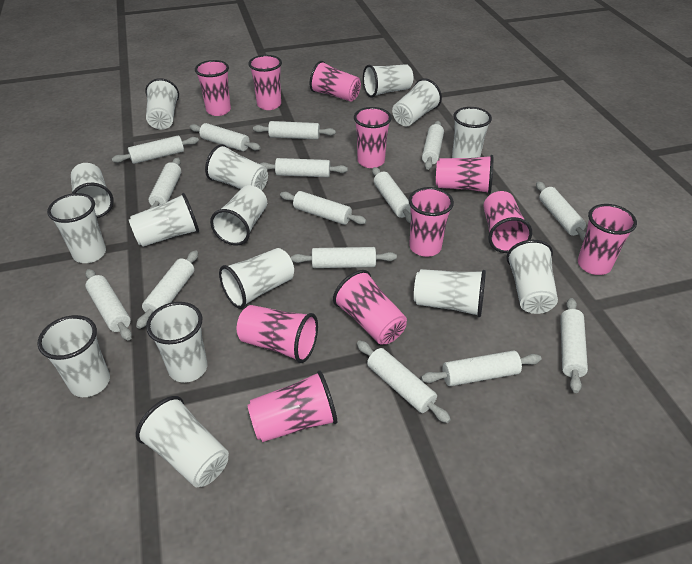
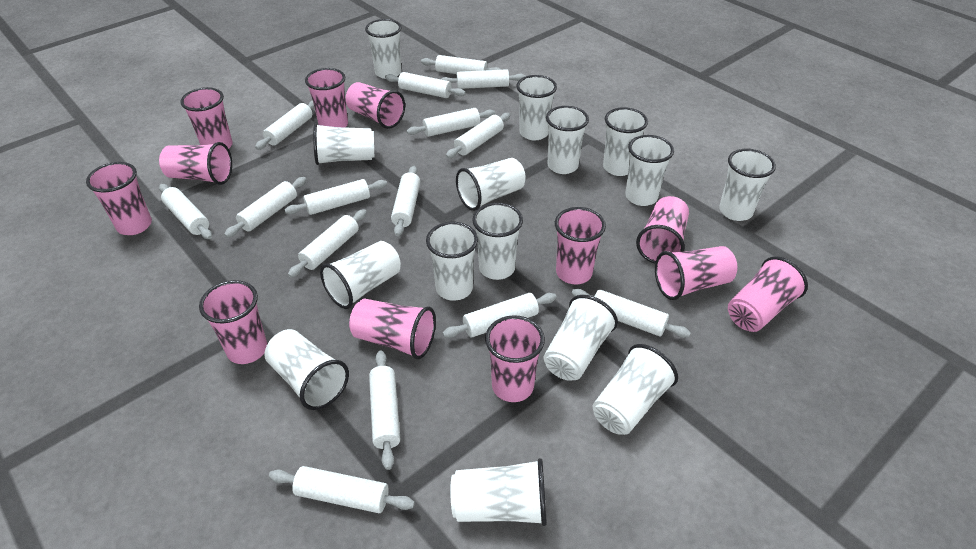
pink cup: 11 -> 12

